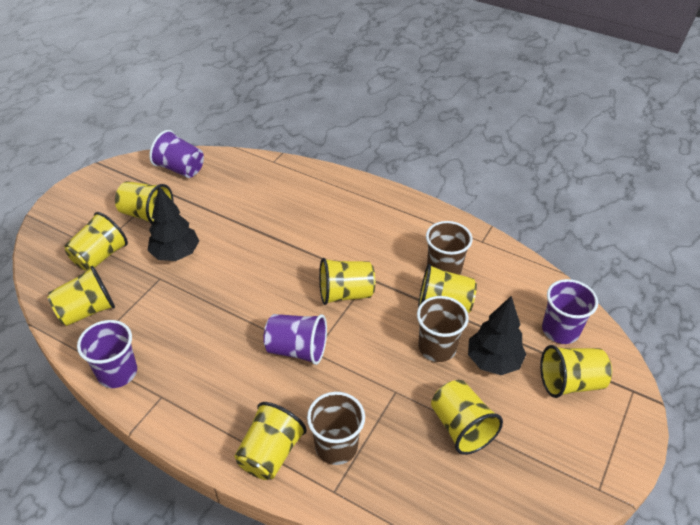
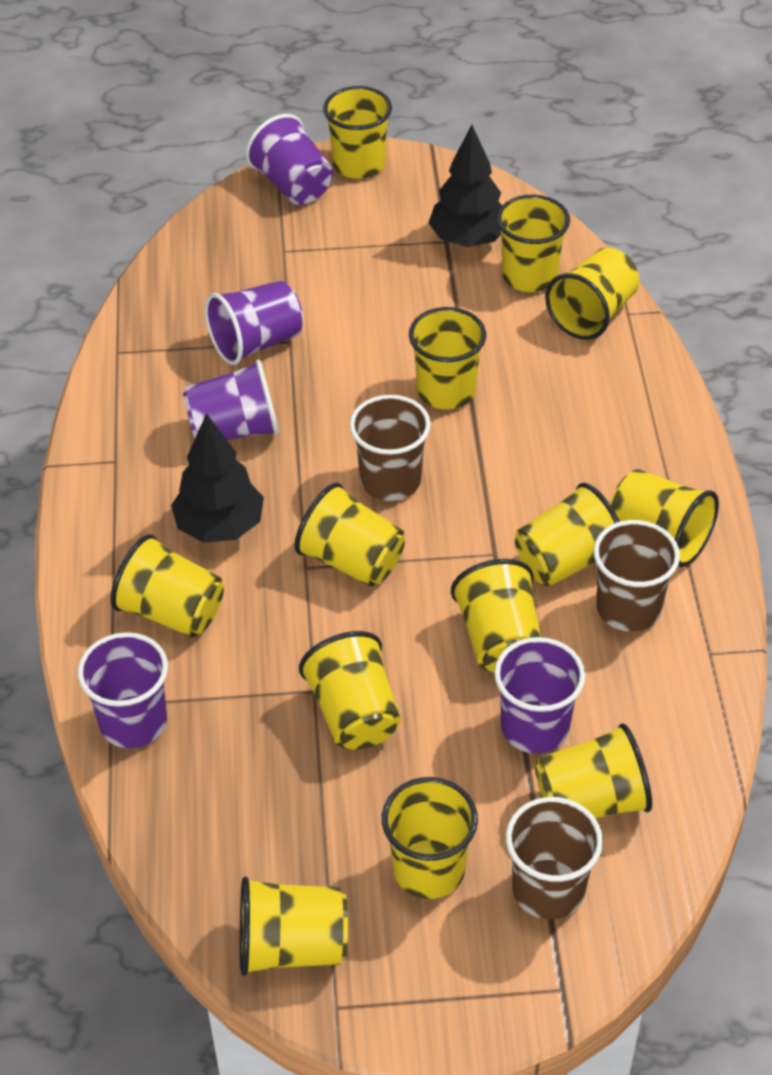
purple cup: 4 -> 5
yellow cup: 8 -> 13

